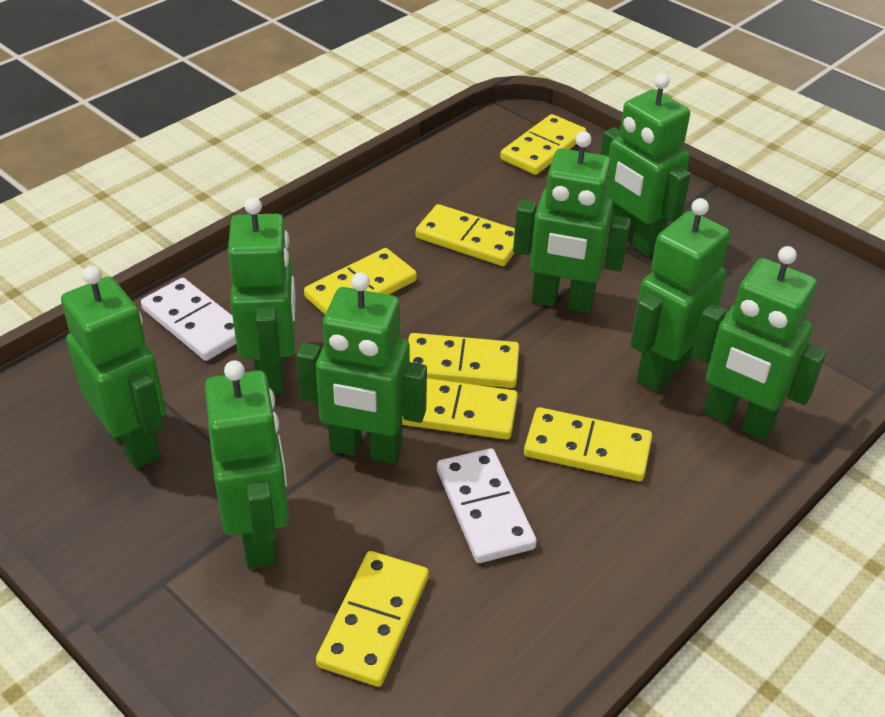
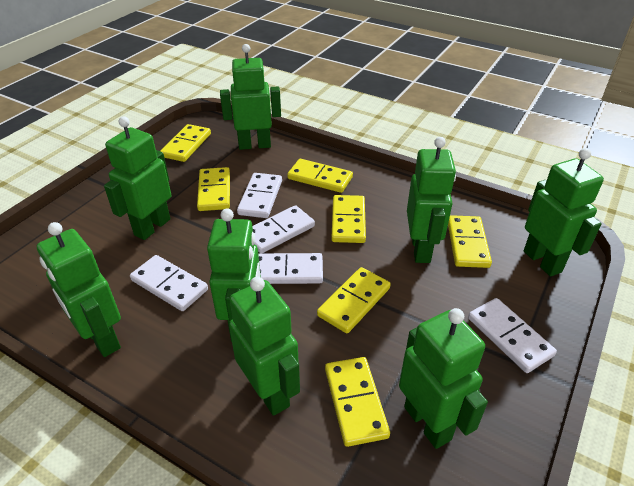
white domino: 2 -> 5

